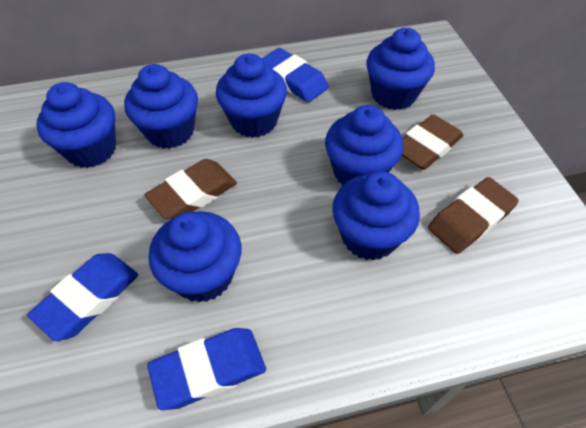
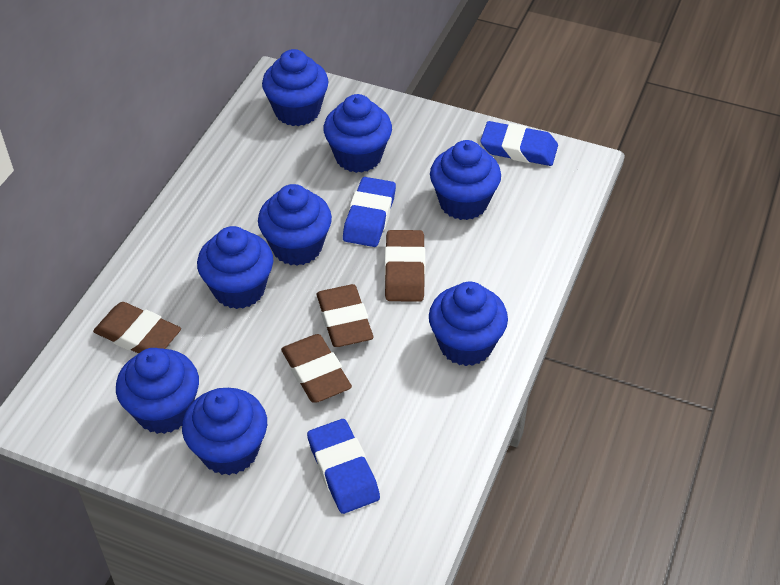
blue cupcake: 7 -> 8
brown eraser: 3 -> 4

